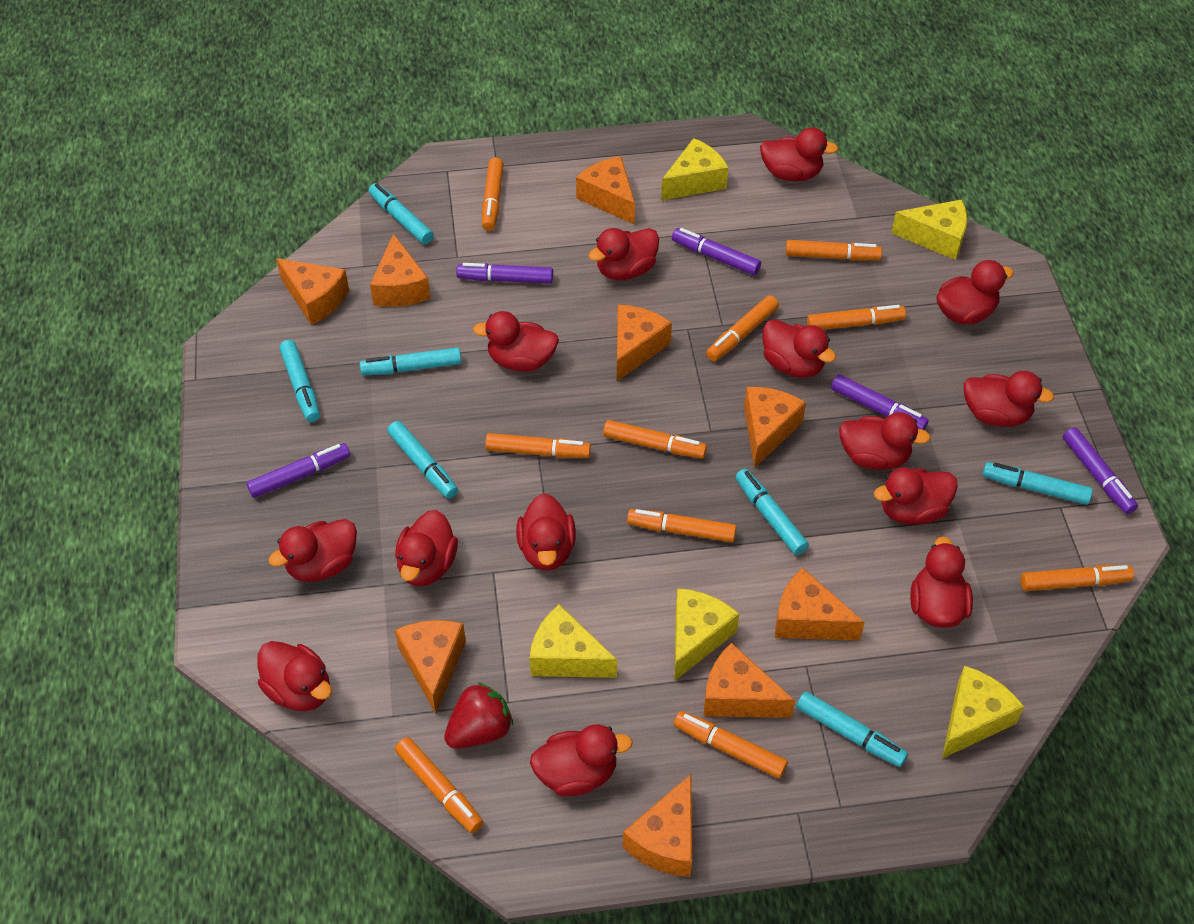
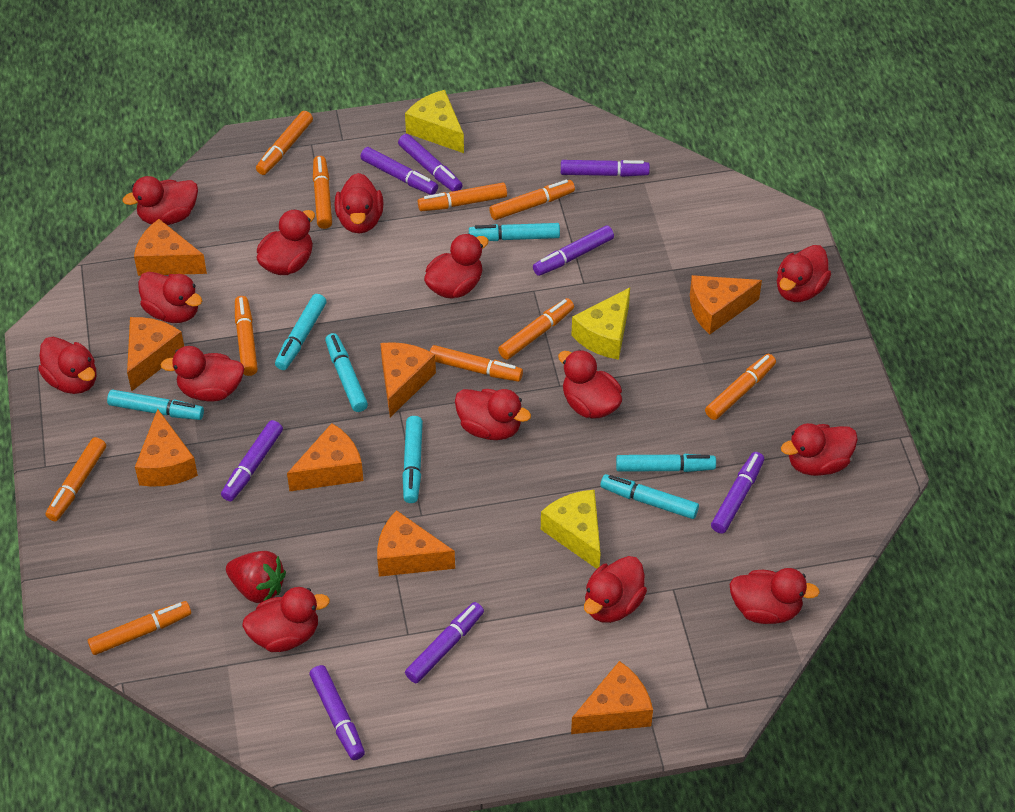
orange cheese: 9 -> 8
purple marker: 5 -> 8
yellow cheese: 5 -> 3

